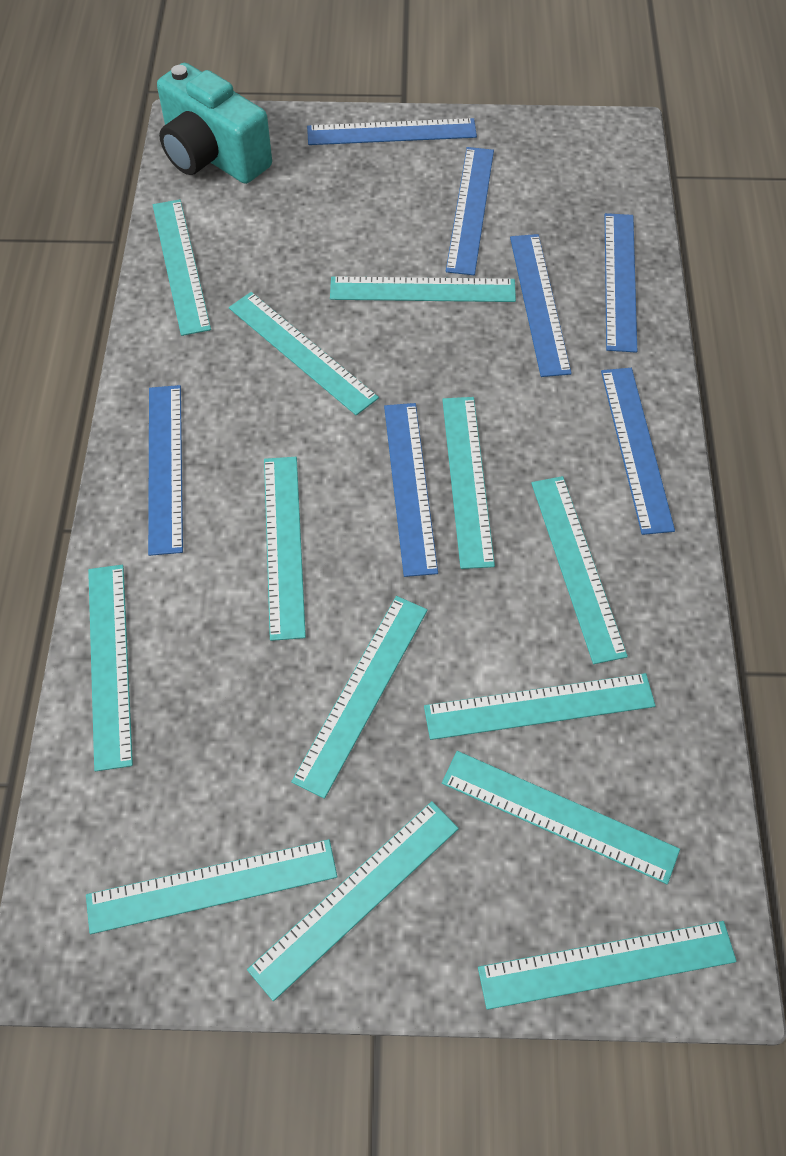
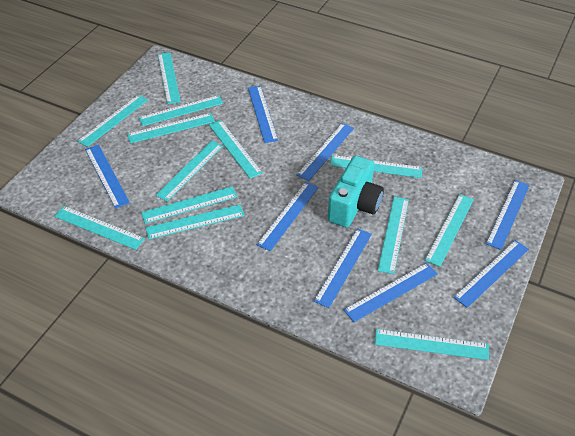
blue ruler: 7 -> 8

